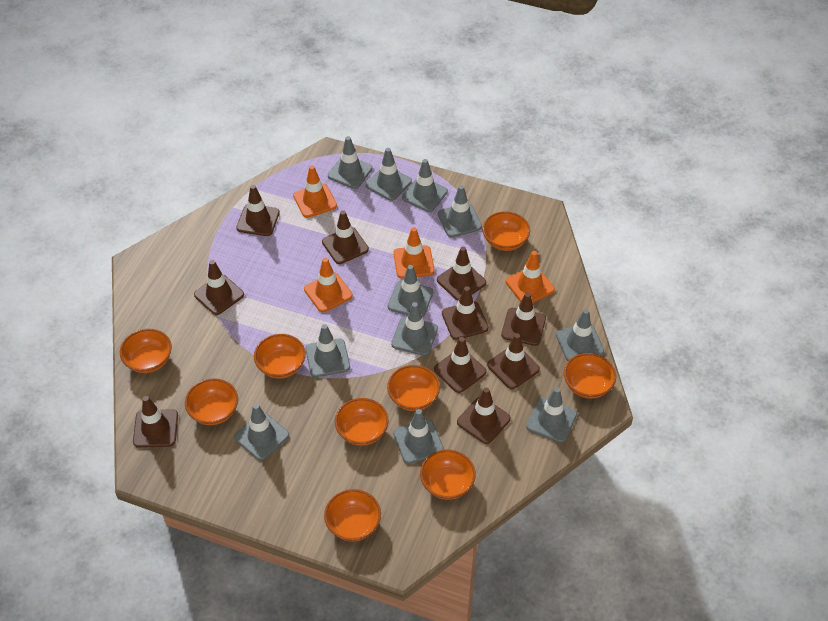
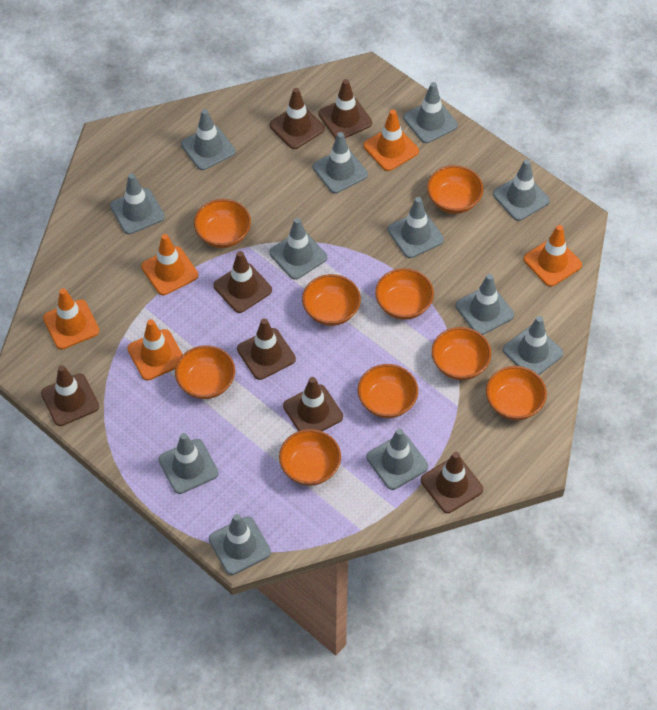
brown traffic cone: 10 -> 7
grey traffic cone: 11 -> 12
orange traffic cone: 4 -> 5

